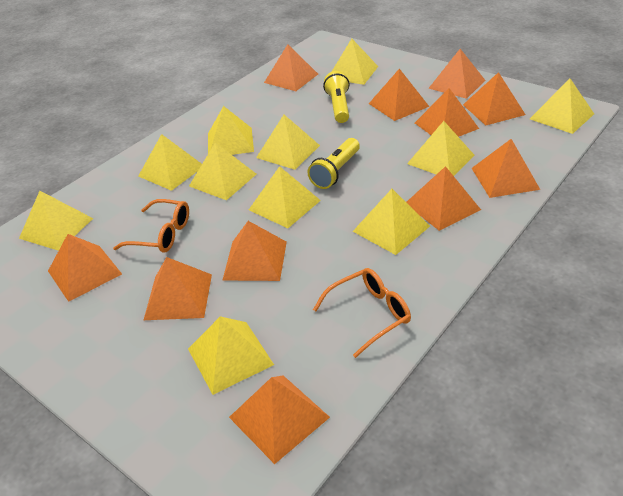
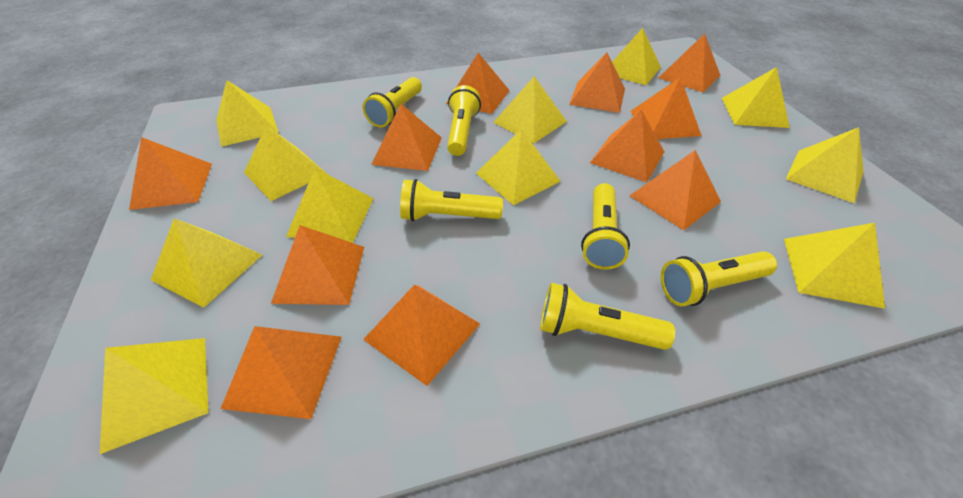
orange glasses: 2 -> 0
yellow flashlight: 2 -> 6

